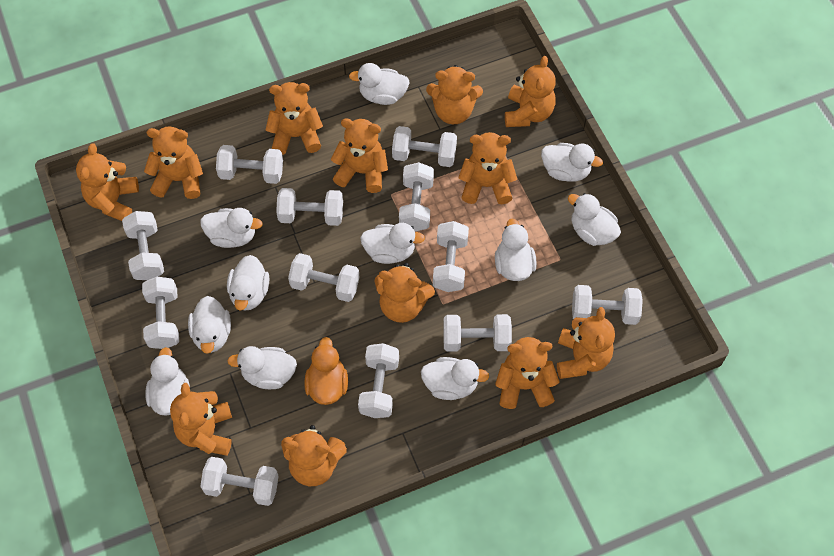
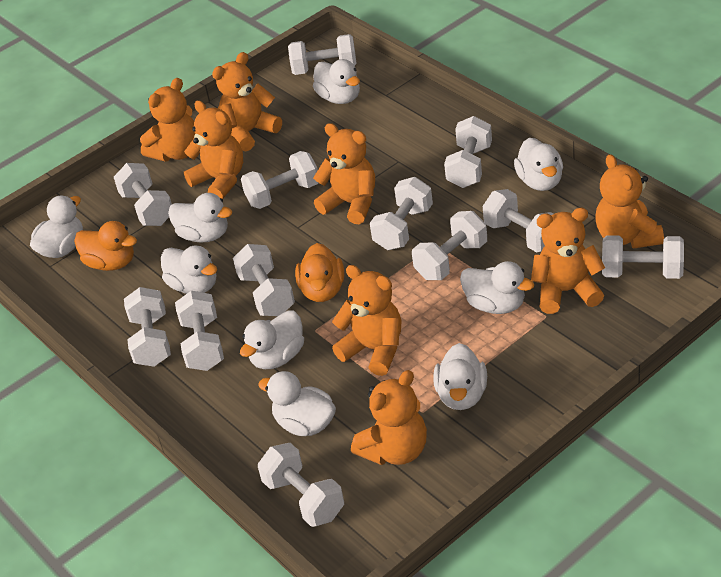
orange duck: 1 -> 2
orange teddy bear: 12 -> 8
white duck: 11 -> 9

